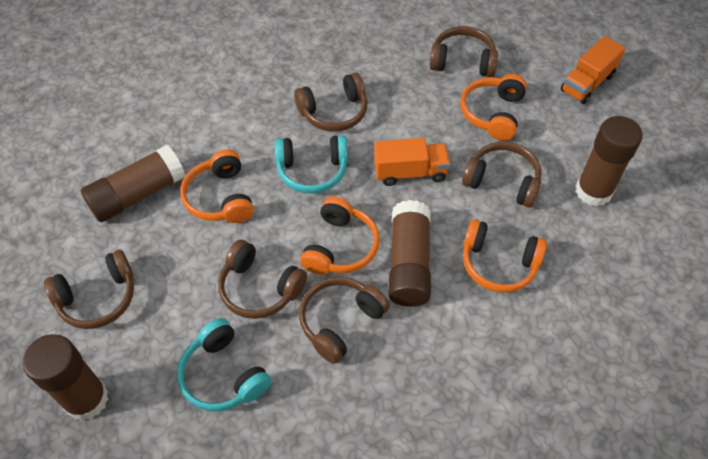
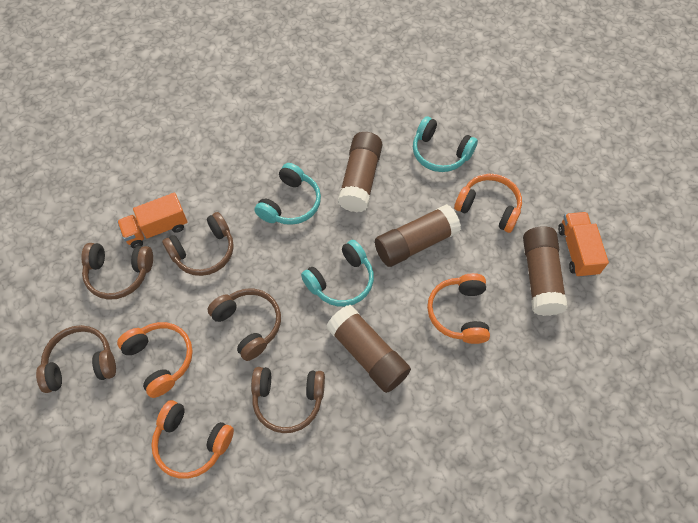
brown headphones: 6 -> 5
turquoise headphones: 2 -> 3

